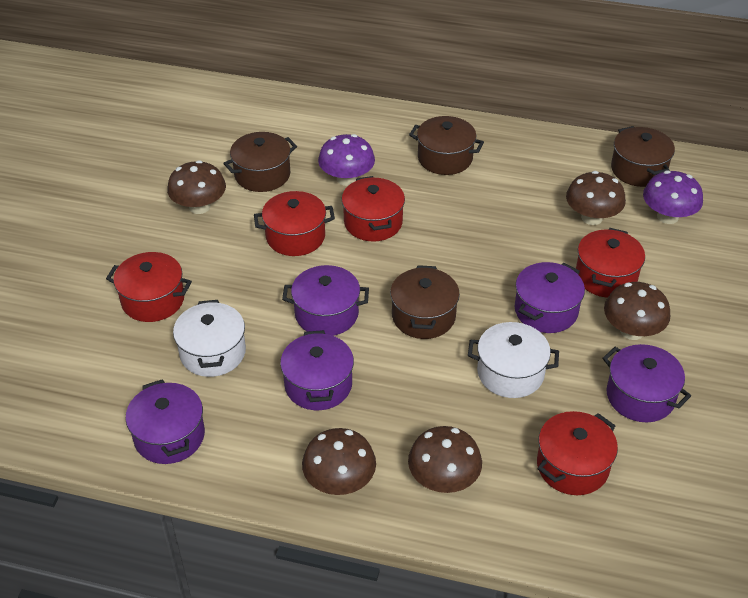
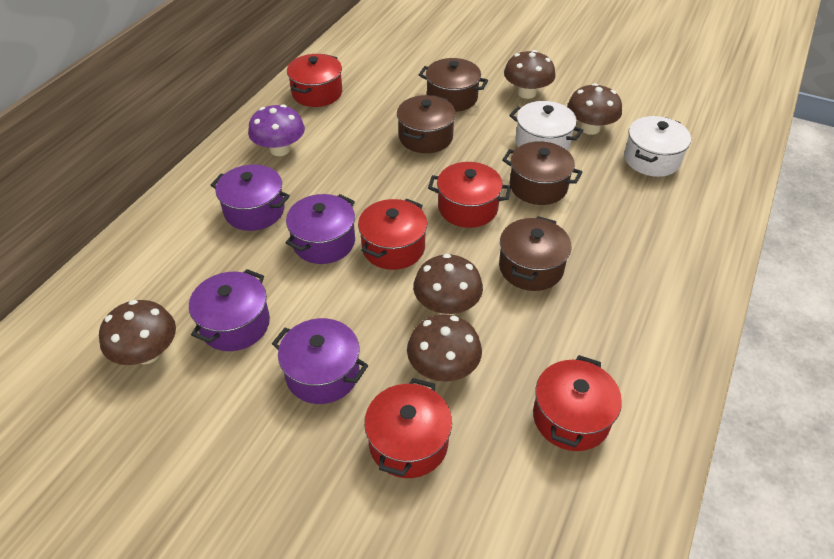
purple mushroom: 2 -> 1
purple pot: 5 -> 4

